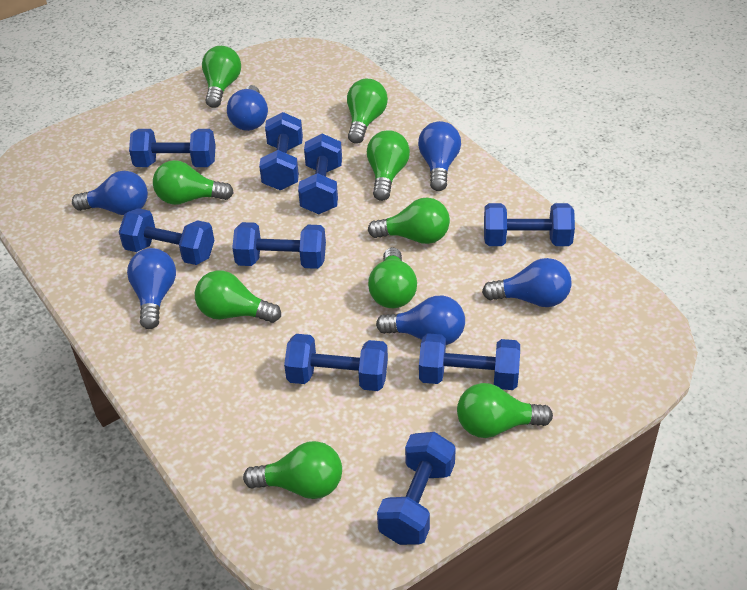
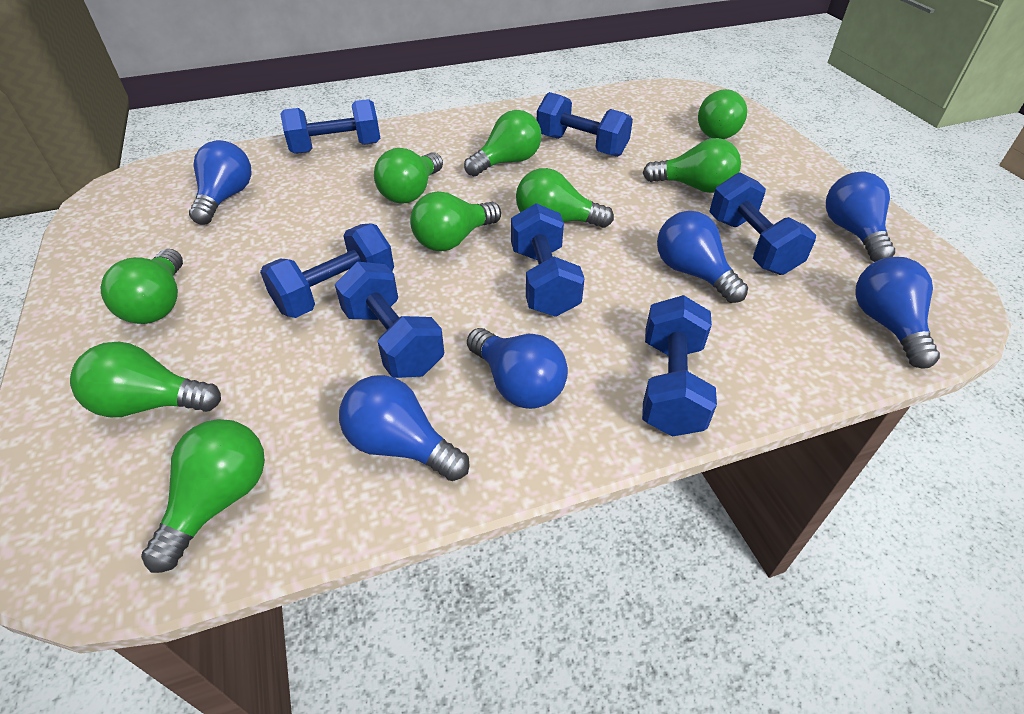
blue dumbbell: 9 -> 7

